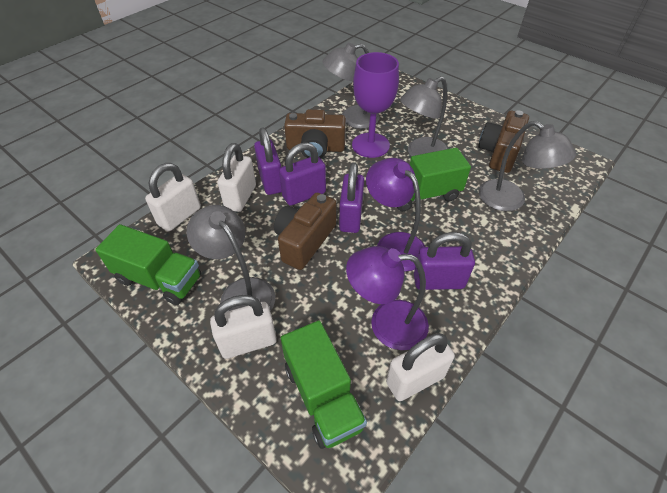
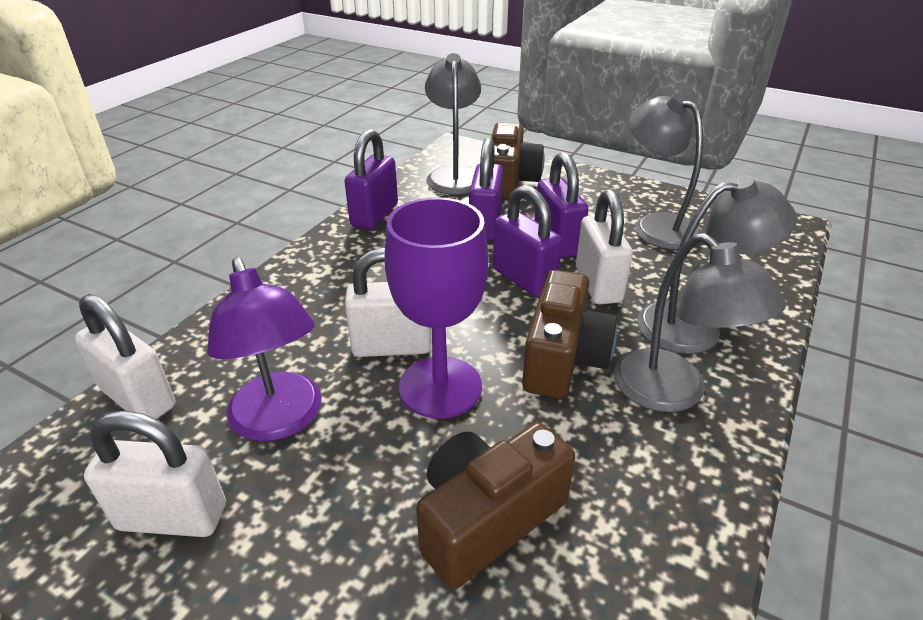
green truck: 3 -> 0
purple lamp: 2 -> 1

